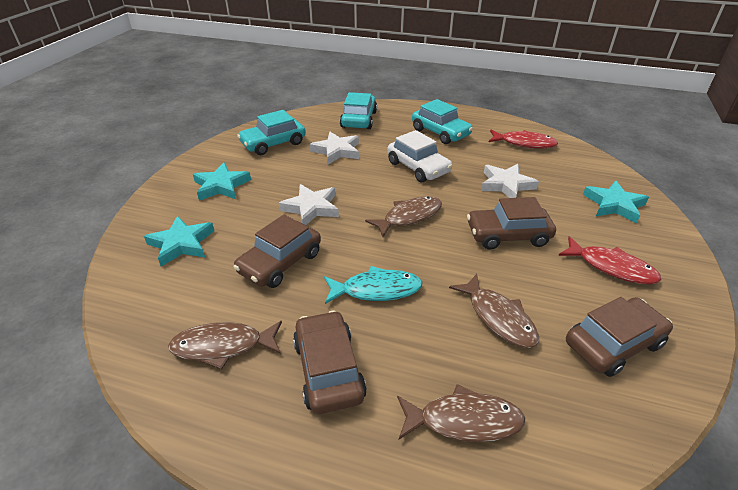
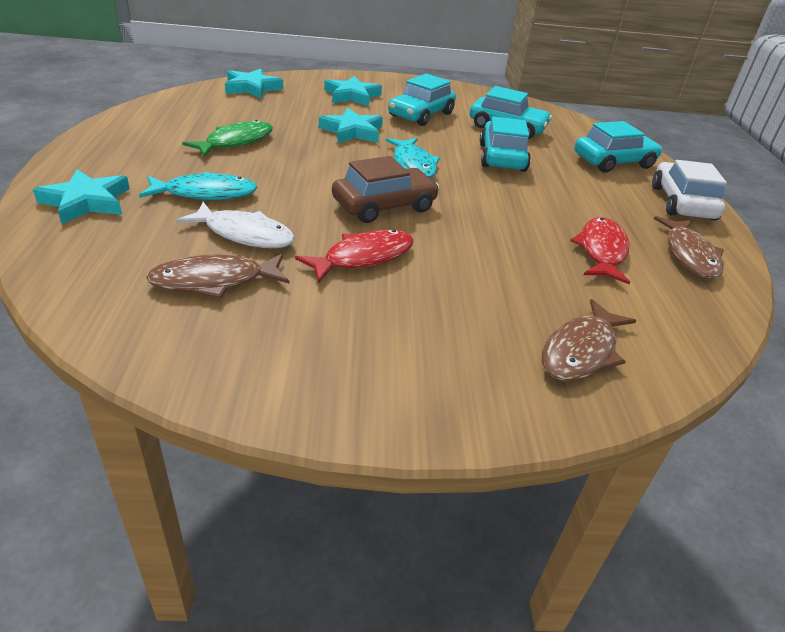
brown car: 4 -> 1
brown fish: 4 -> 3
green fish: 0 -> 1
turquoise car: 3 -> 4
turquoise fish: 1 -> 2
turquoise star: 3 -> 4
white fish: 0 -> 1
white star: 3 -> 0

